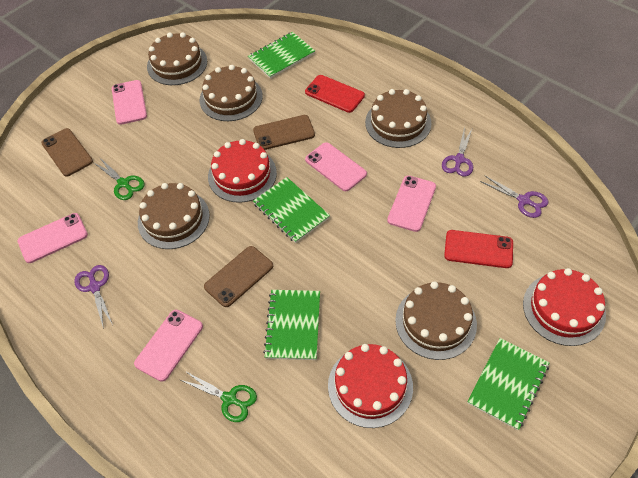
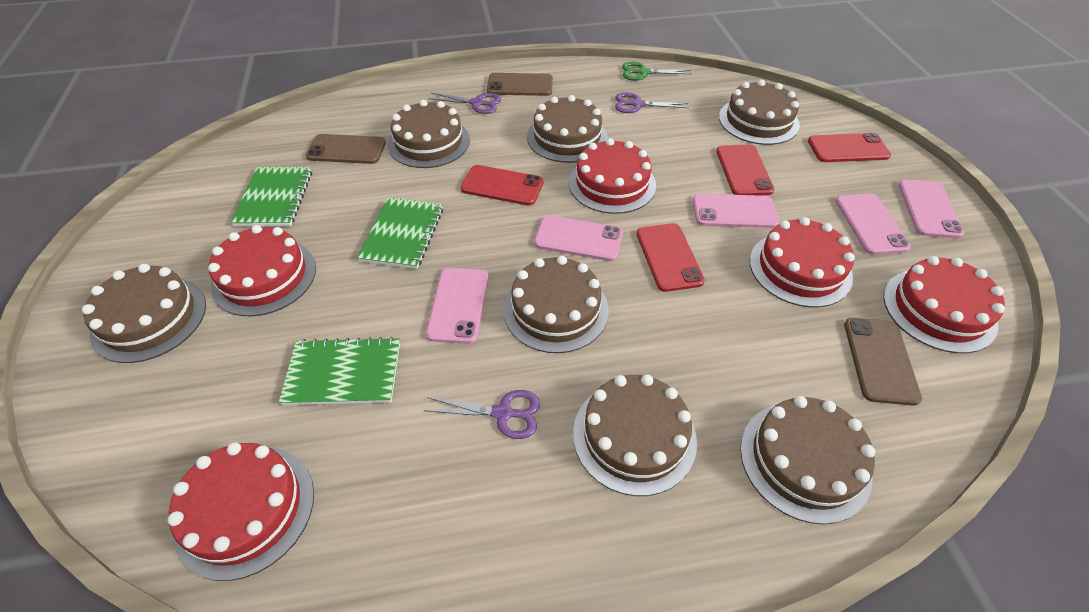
brown cake: 5 -> 7
green notebook: 4 -> 3
green scissors: 2 -> 1
red cake: 3 -> 5
red phone: 2 -> 4

